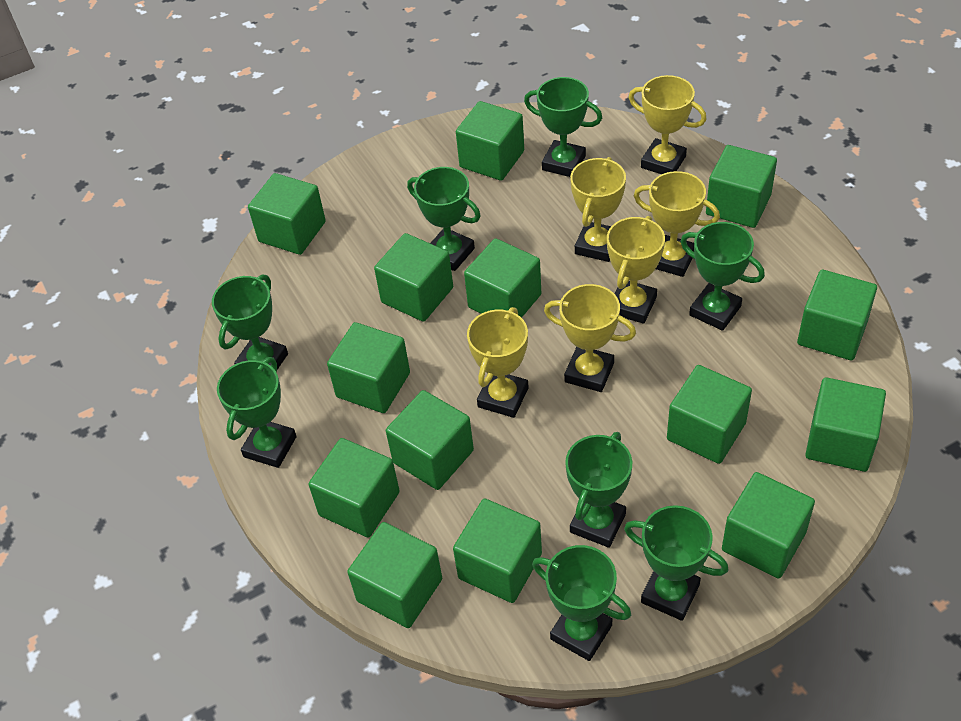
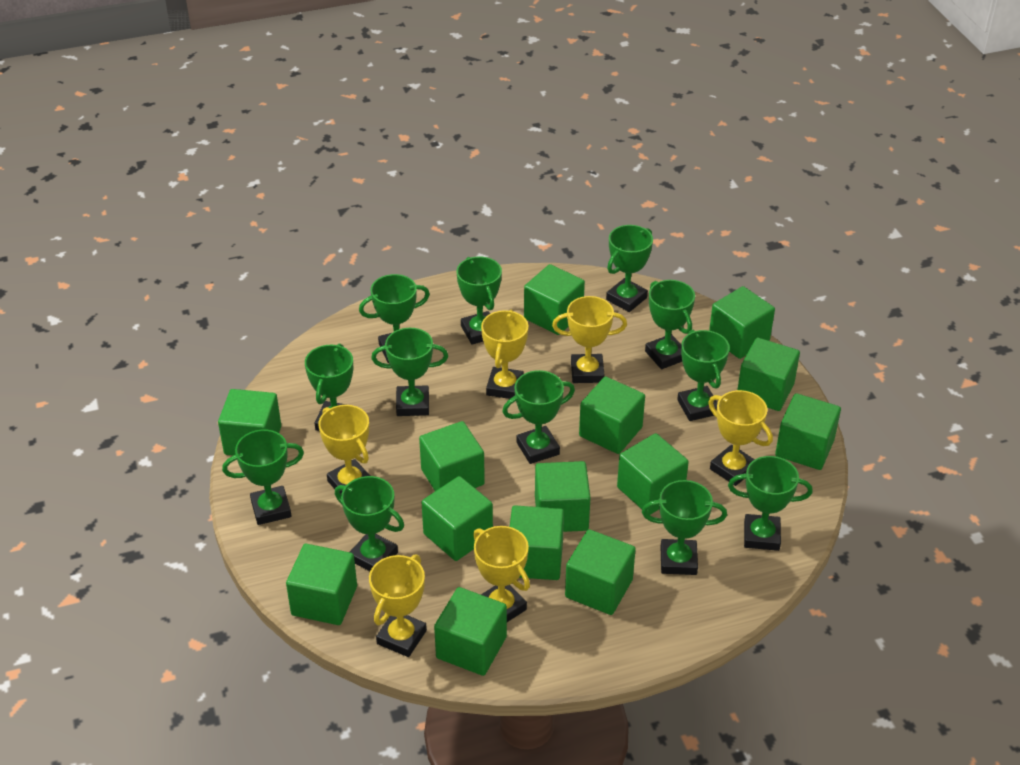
green trophy: 8 -> 12

